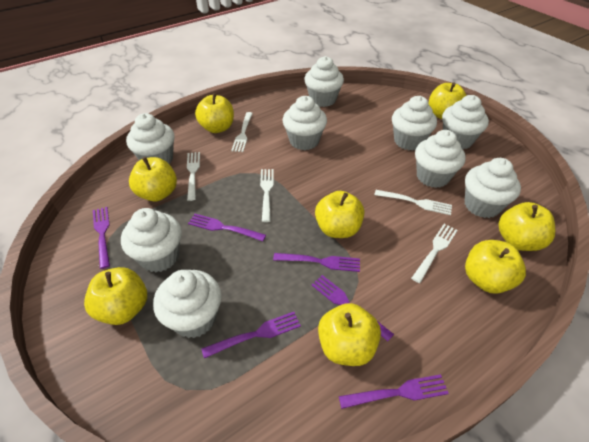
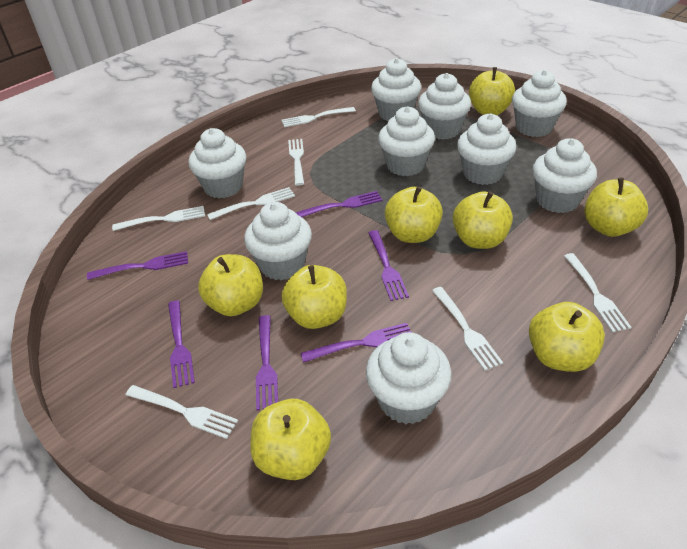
white fork: 5 -> 7

